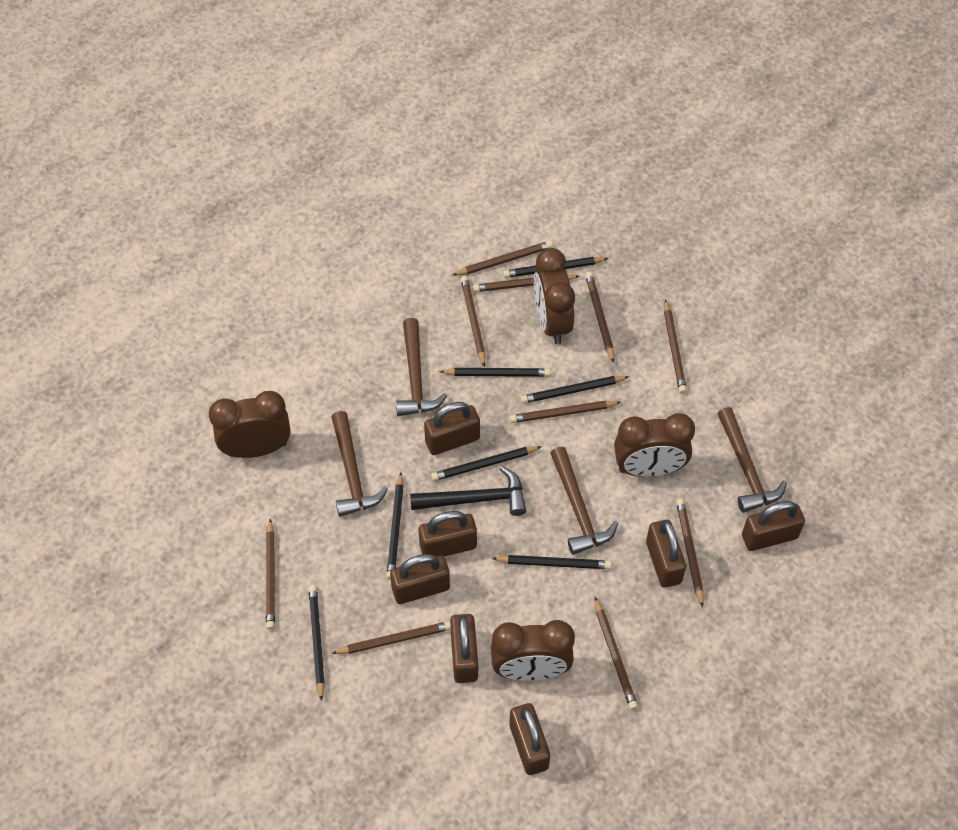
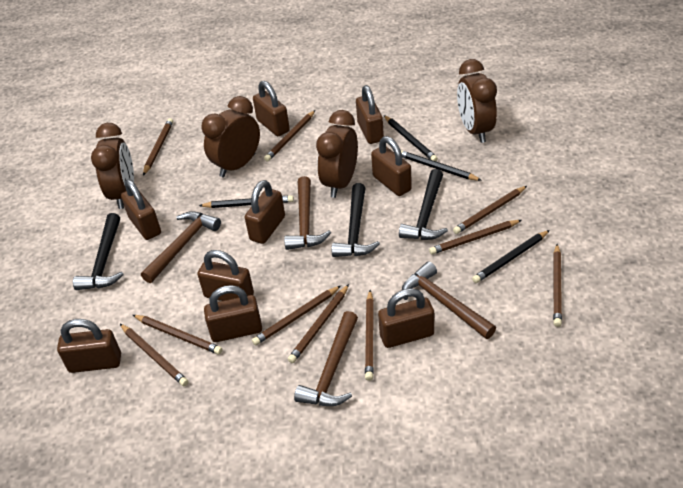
black hammer: 1 -> 3
black pencil: 7 -> 4
brown padlock: 7 -> 9

